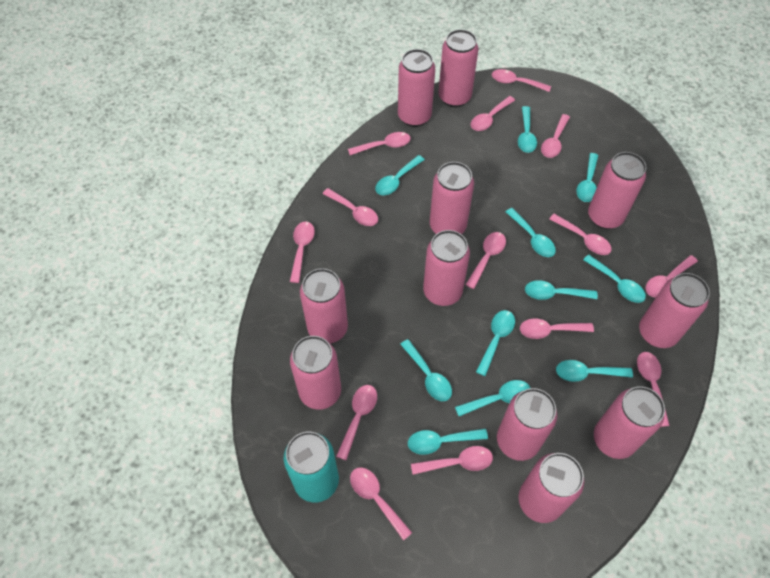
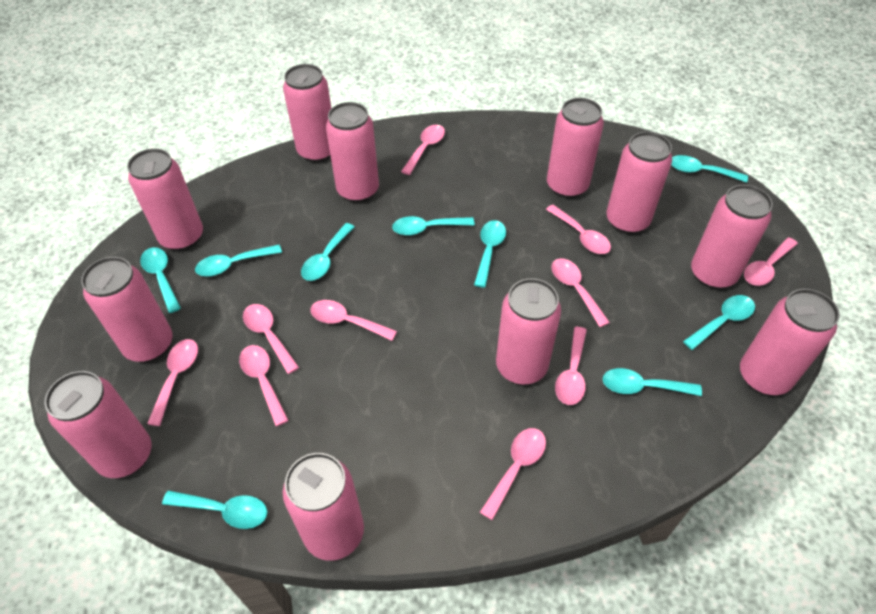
pink spoon: 14 -> 10
turquoise can: 1 -> 0
turquoise spoon: 11 -> 9

